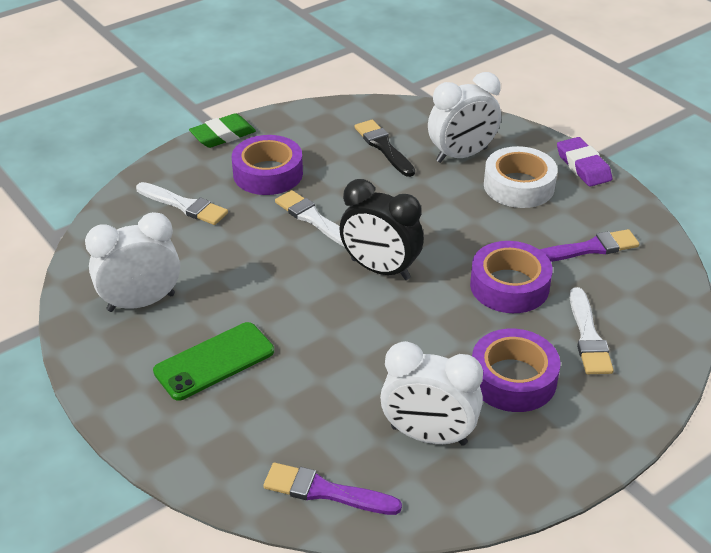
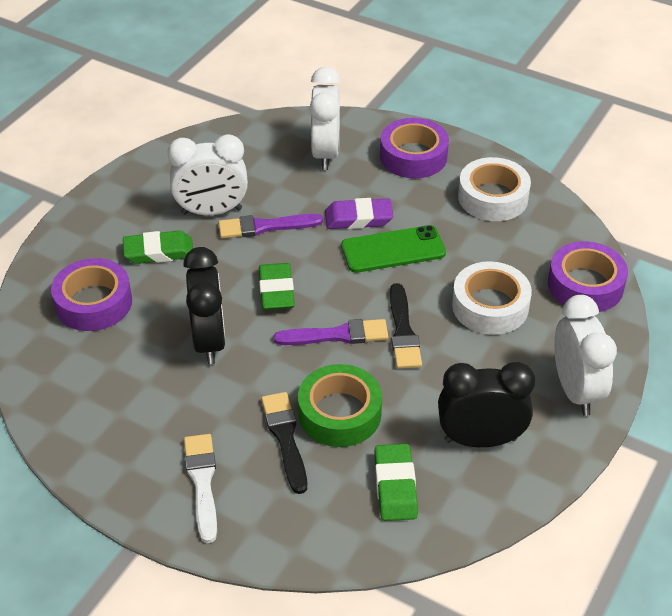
black brush: 1 -> 2
black clock: 1 -> 2
green eraser: 1 -> 3
green tape: 0 -> 1
white brush: 3 -> 1
white tape: 1 -> 2

